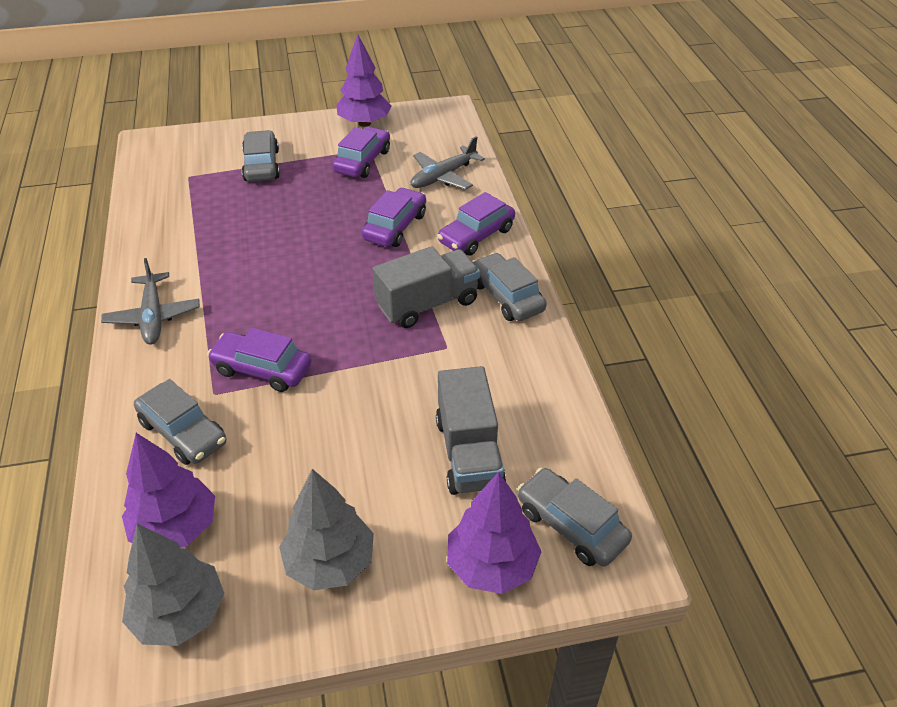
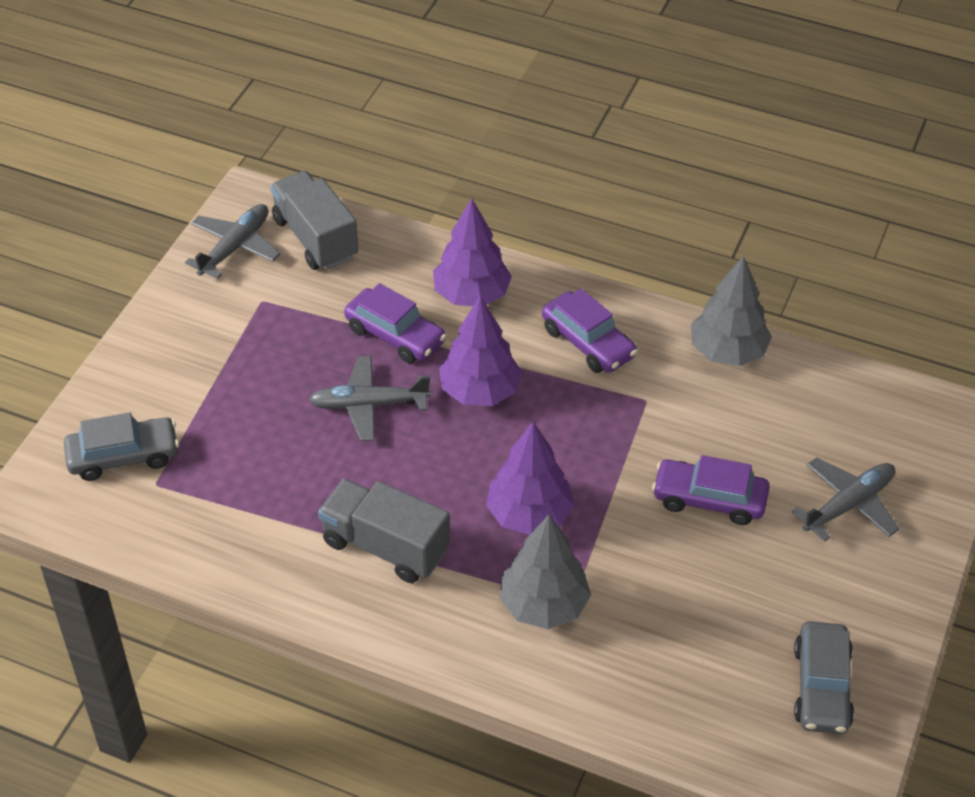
grey car: 4 -> 2
grey plane: 2 -> 3
purple car: 4 -> 3

